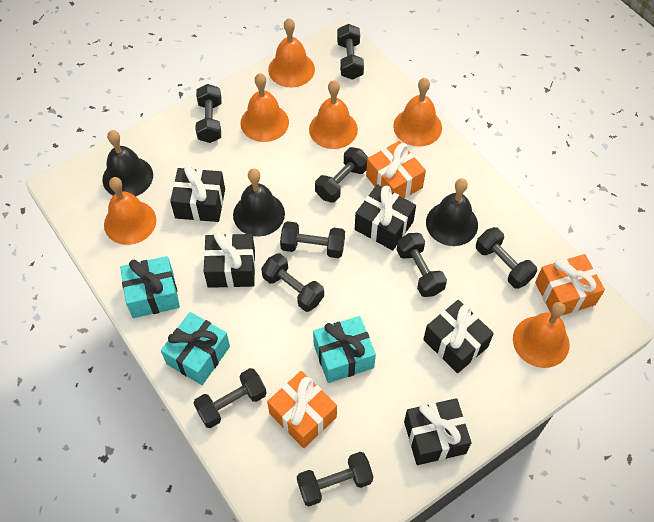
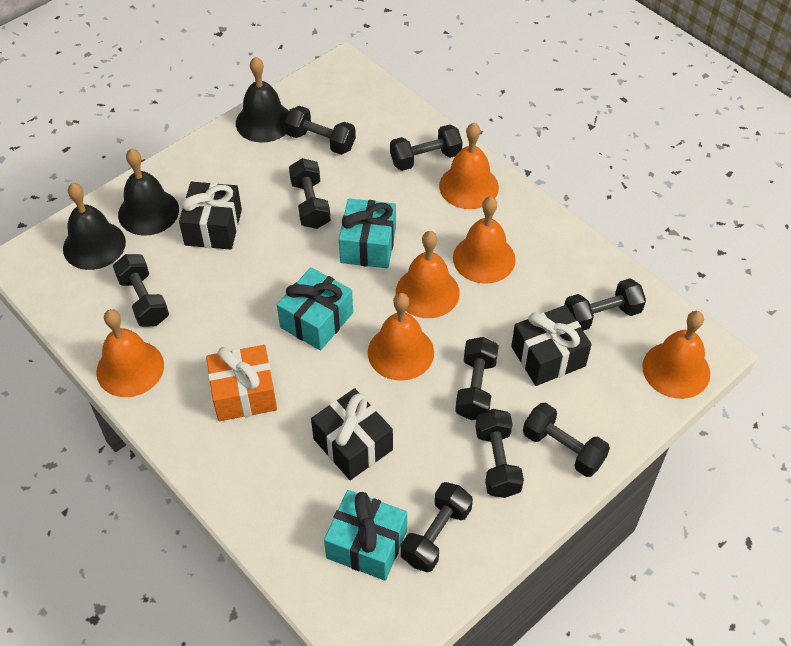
black gift: 5 -> 3
orange gift: 3 -> 1

